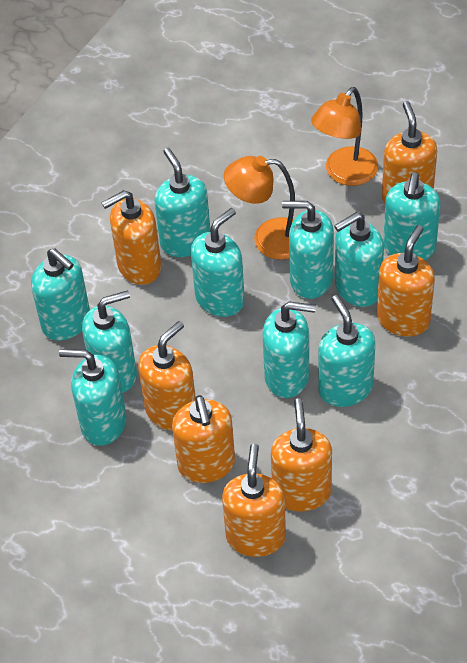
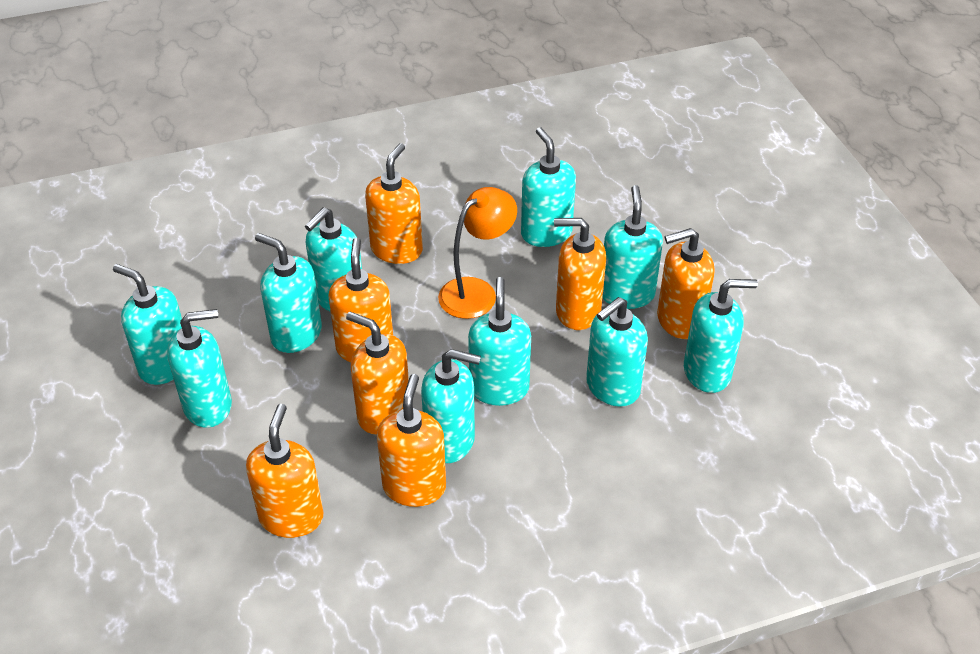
orange lamp: 2 -> 1

